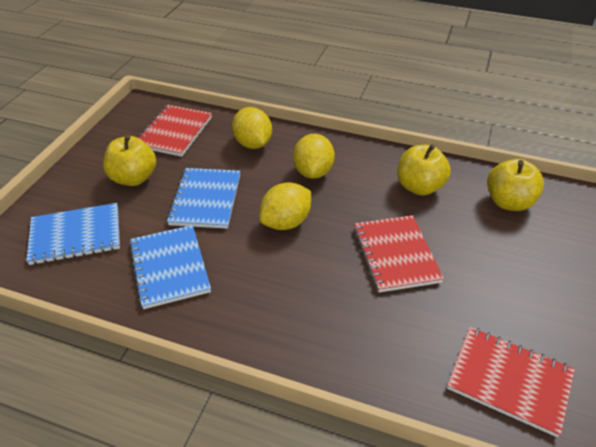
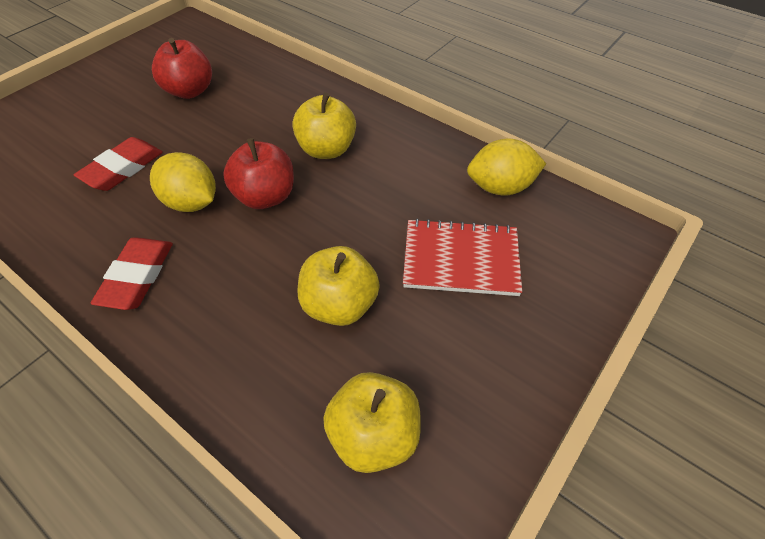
blue notebook: 3 -> 0
red apple: 0 -> 2
red eraser: 0 -> 2
red notebook: 3 -> 1
yellow lemon: 3 -> 2

